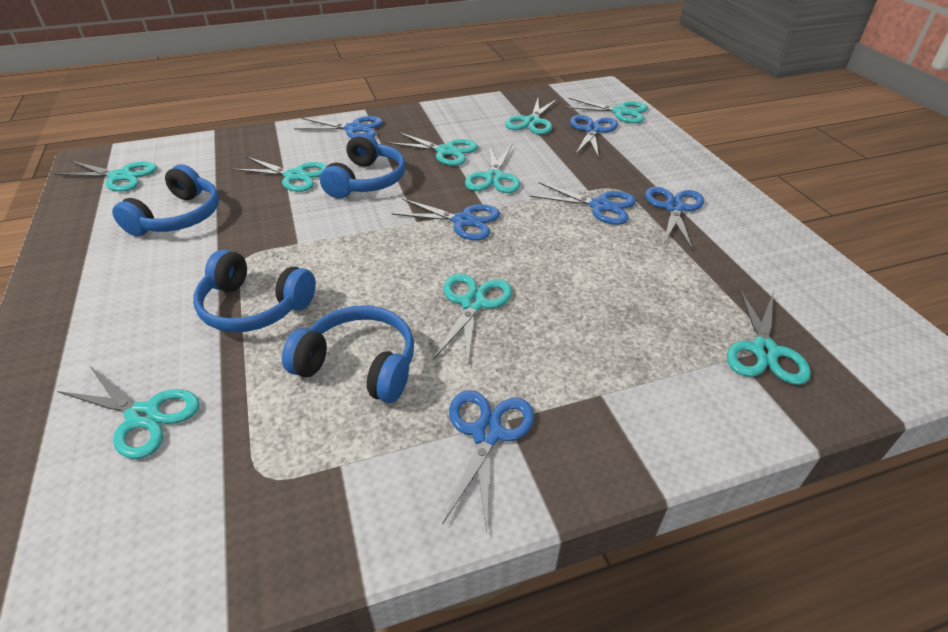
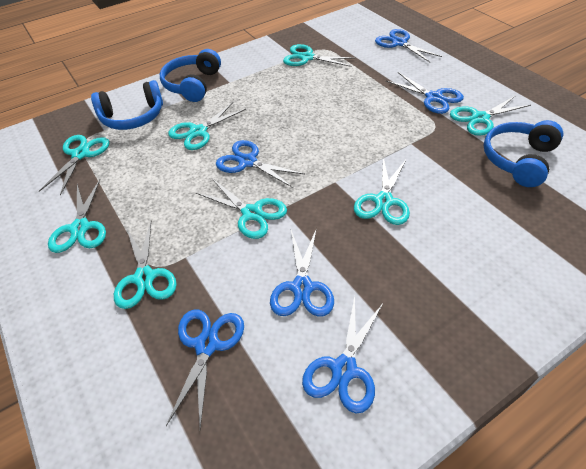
blue headphones: 4 -> 3
turquoise scissors: 9 -> 8

